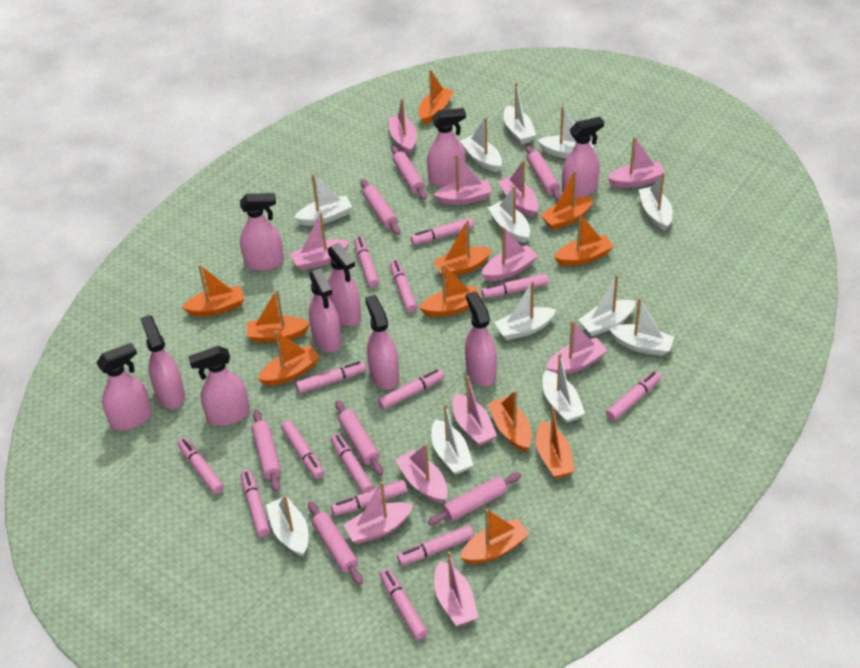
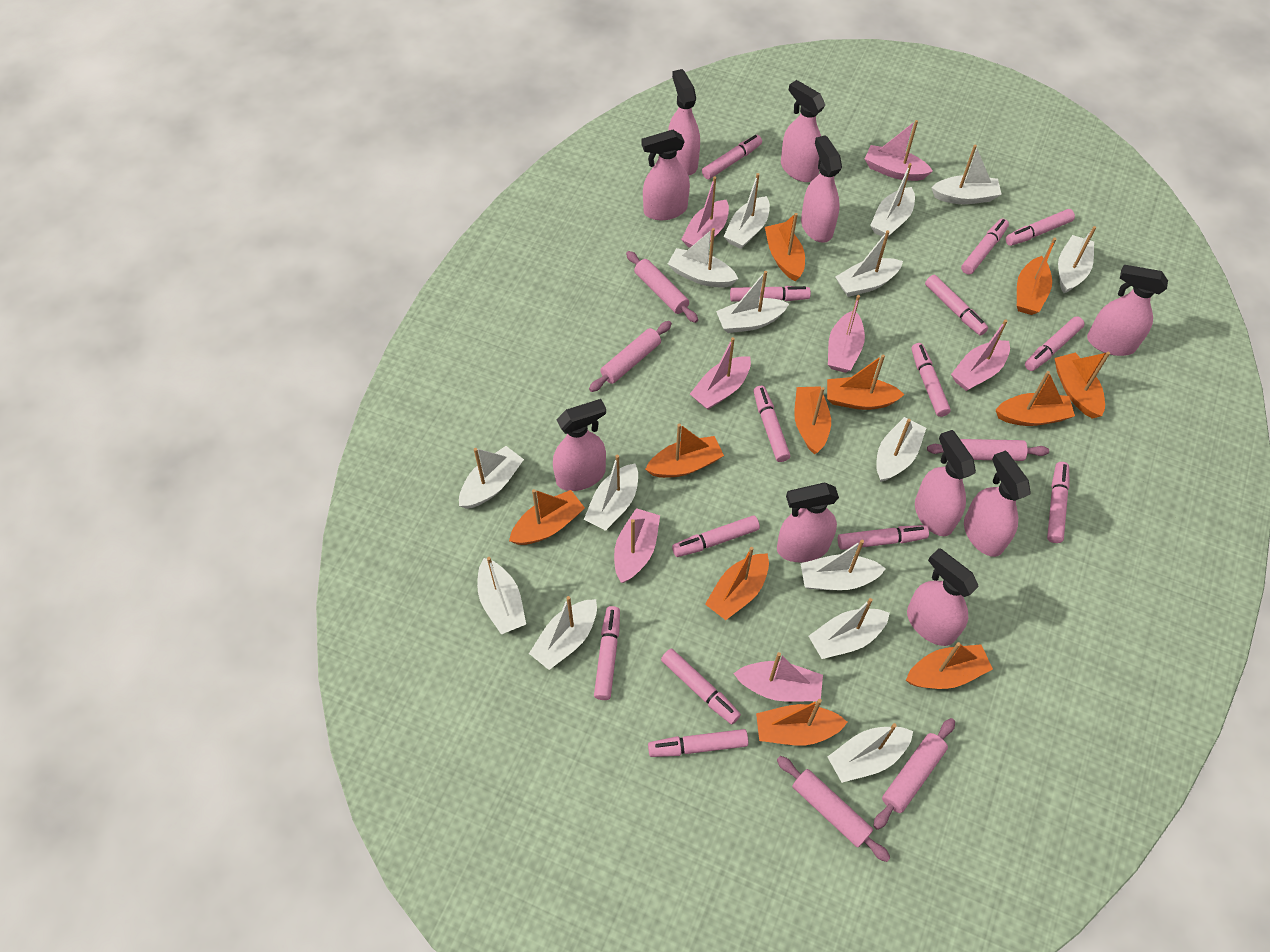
pink boat: 11 -> 7
pink rolling pin: 7 -> 5
white boat: 12 -> 15

